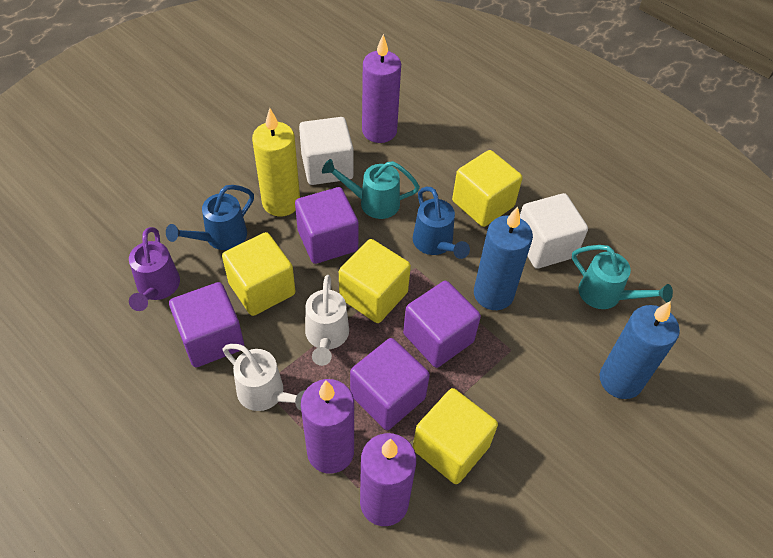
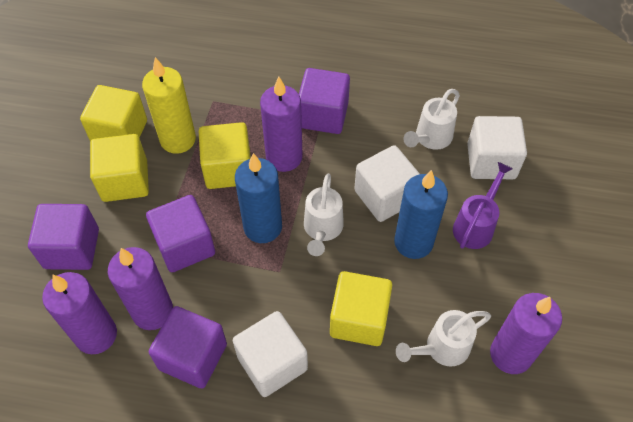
blue watering can: 2 -> 0
purple candle: 3 -> 4
turquoise watering can: 2 -> 0
white cube: 2 -> 3
white watering can: 2 -> 3

